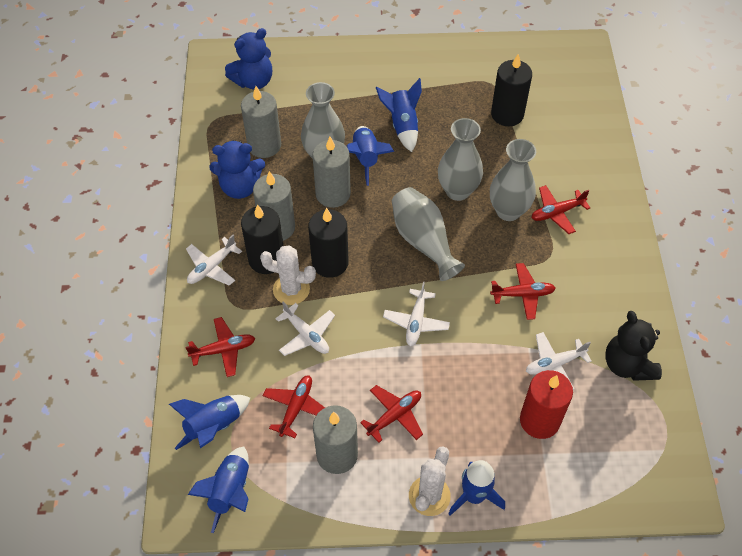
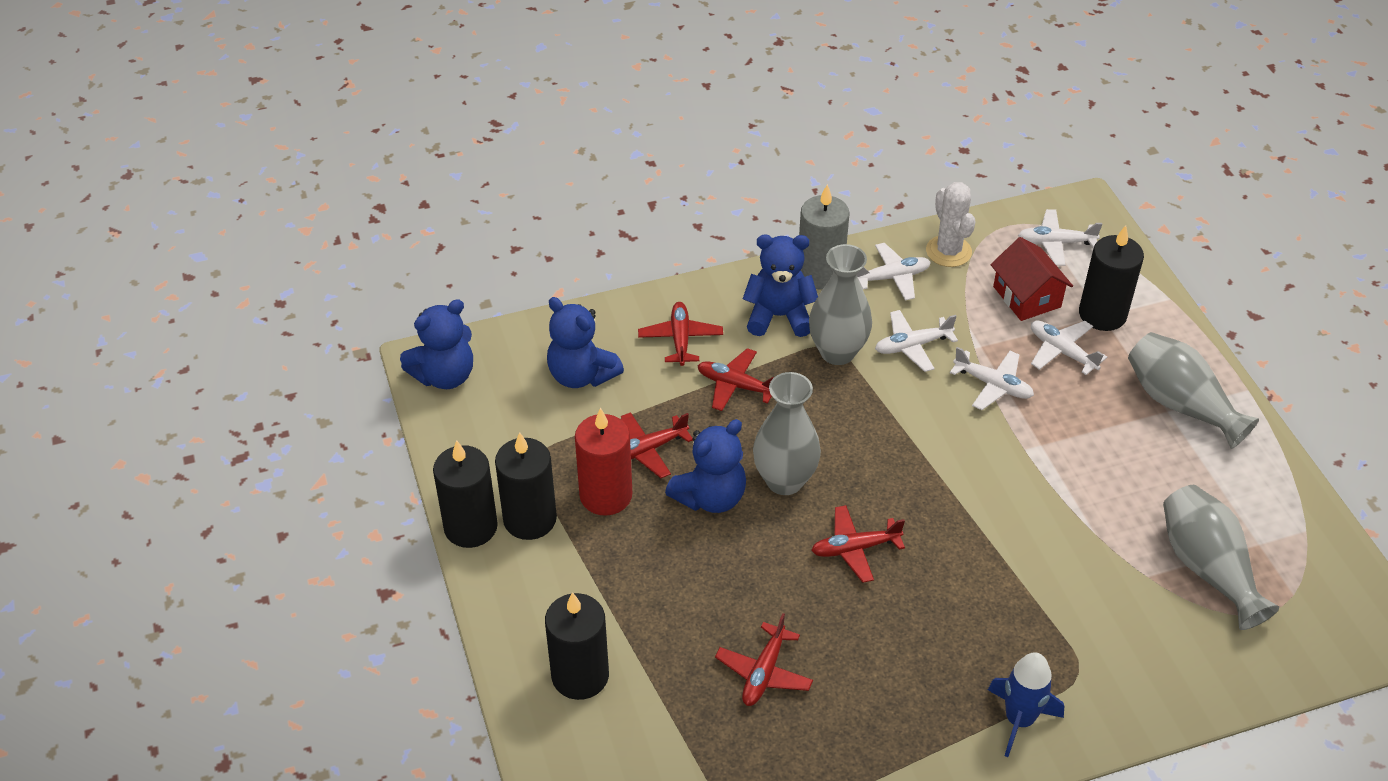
black candle: 3 -> 4
black teddy bear: 1 -> 0
blue rocket: 5 -> 1
blue teddy bear: 2 -> 4
grey candle: 4 -> 1
red house: 0 -> 1
white cactus: 2 -> 1
white plane: 4 -> 5

